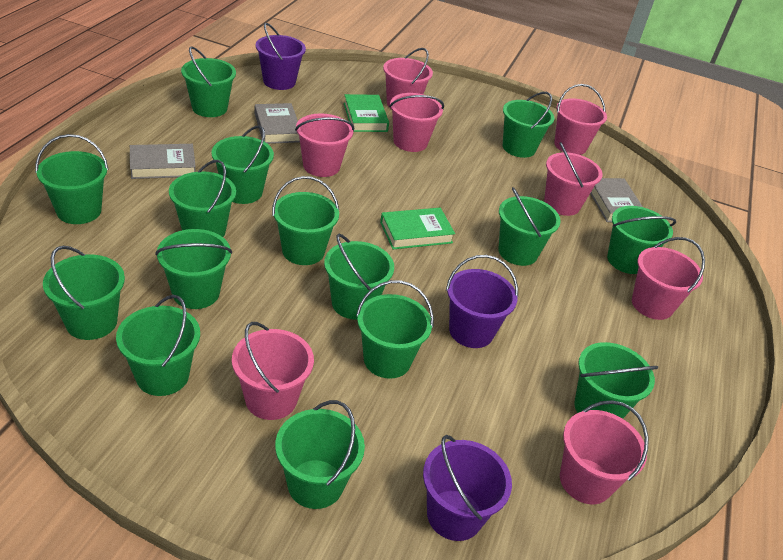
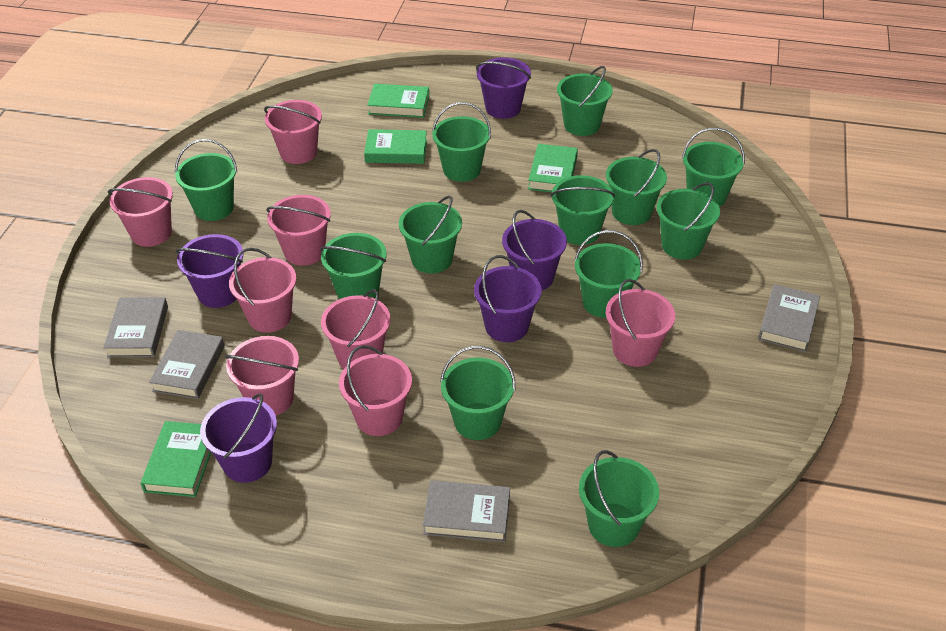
green book: 2 -> 4
green bucket: 15 -> 12
grey book: 3 -> 4
purple bucket: 3 -> 5

